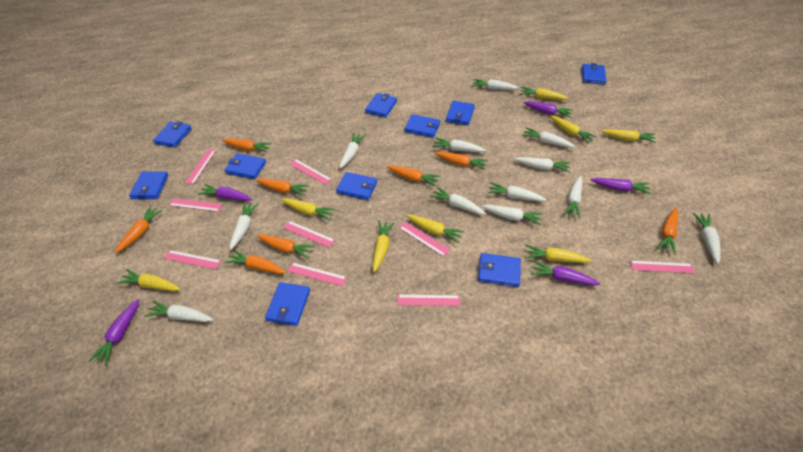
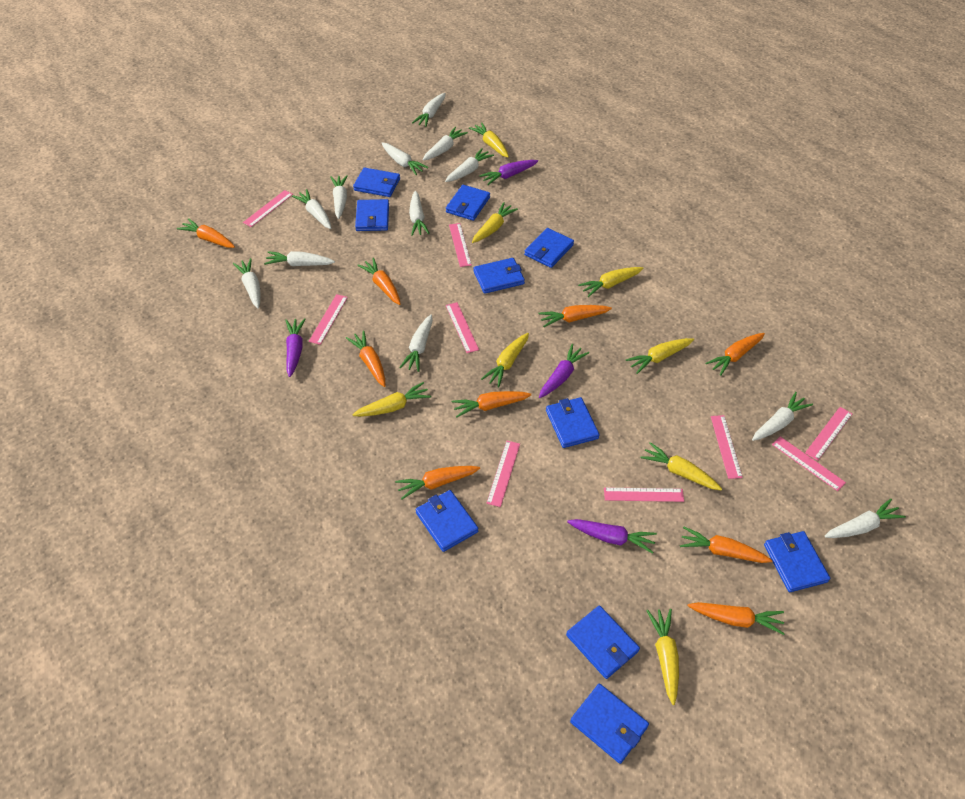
orange carrot: 8 -> 9
purple carrot: 5 -> 4

